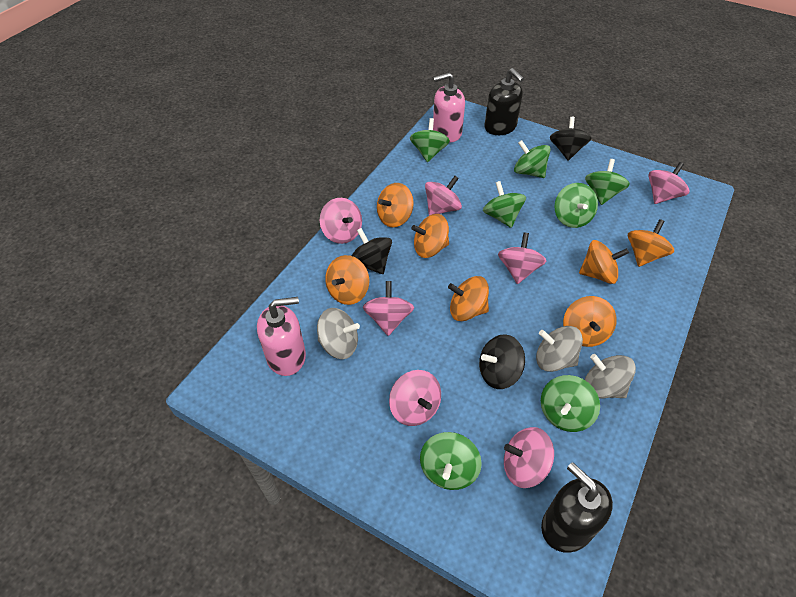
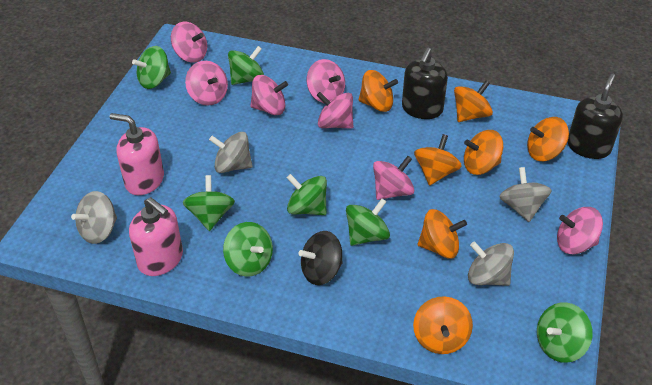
black spinning top: 3 -> 1
grey spinning top: 3 -> 4

